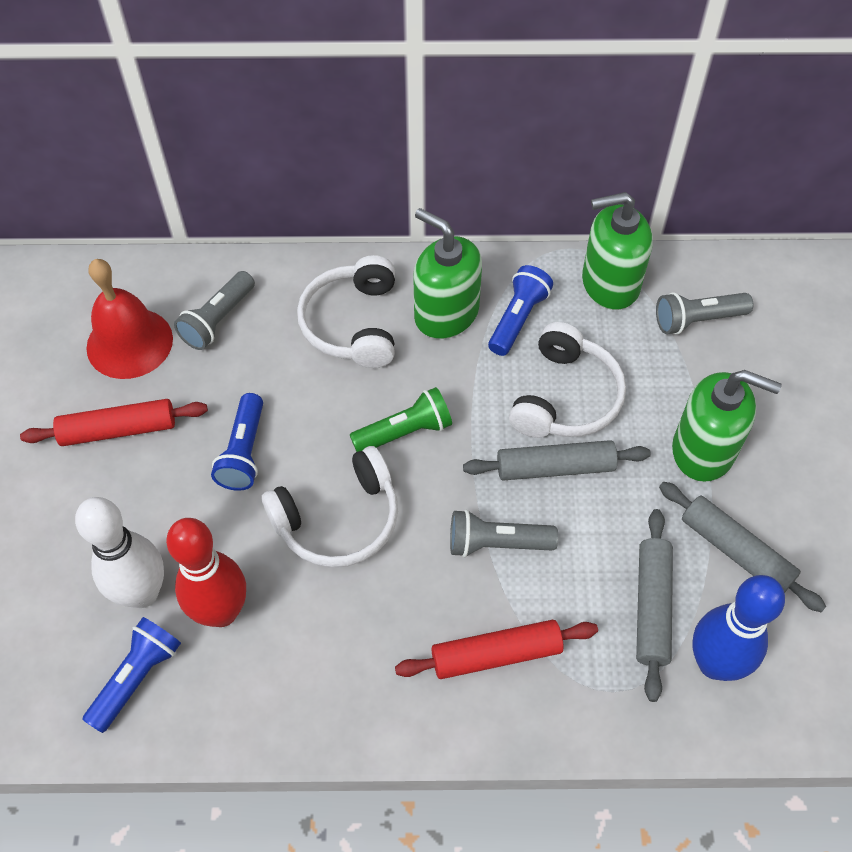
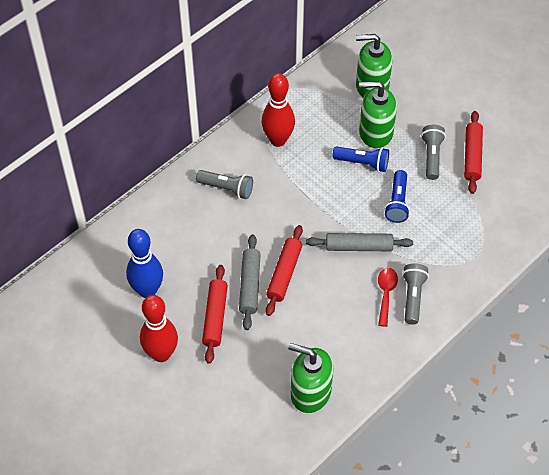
blue flashlight: 3 -> 2
green flashlight: 1 -> 0
grey rolling pin: 3 -> 2
red bell: 1 -> 0
red bowling pin: 1 -> 2
red rolling pin: 2 -> 3
red spoon: 0 -> 1
white bowling pin: 1 -> 0
white headphones: 3 -> 0

